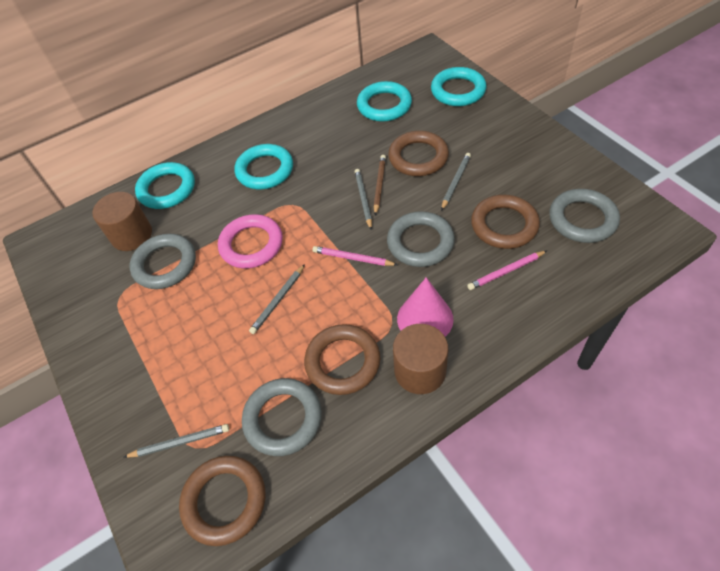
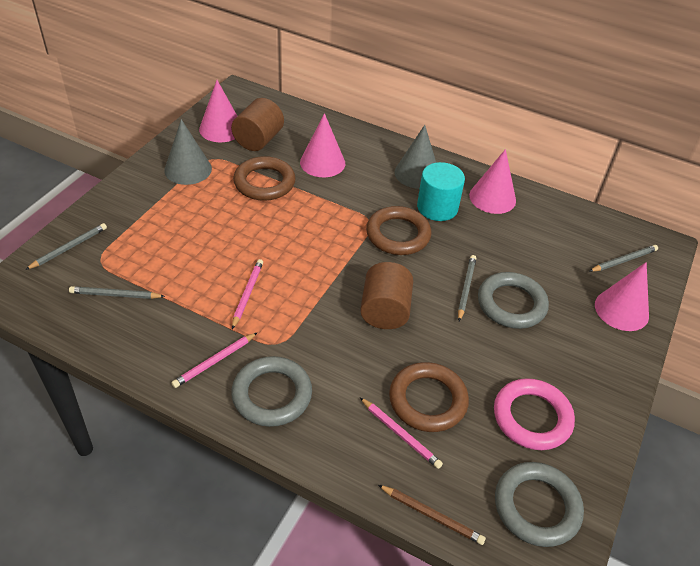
brown ring: 4 -> 3
grey cone: 0 -> 2
grey ring: 4 -> 3
pink cone: 1 -> 4
pink pencil: 2 -> 3
turquoise cylinder: 0 -> 1
turquoise ring: 4 -> 0

